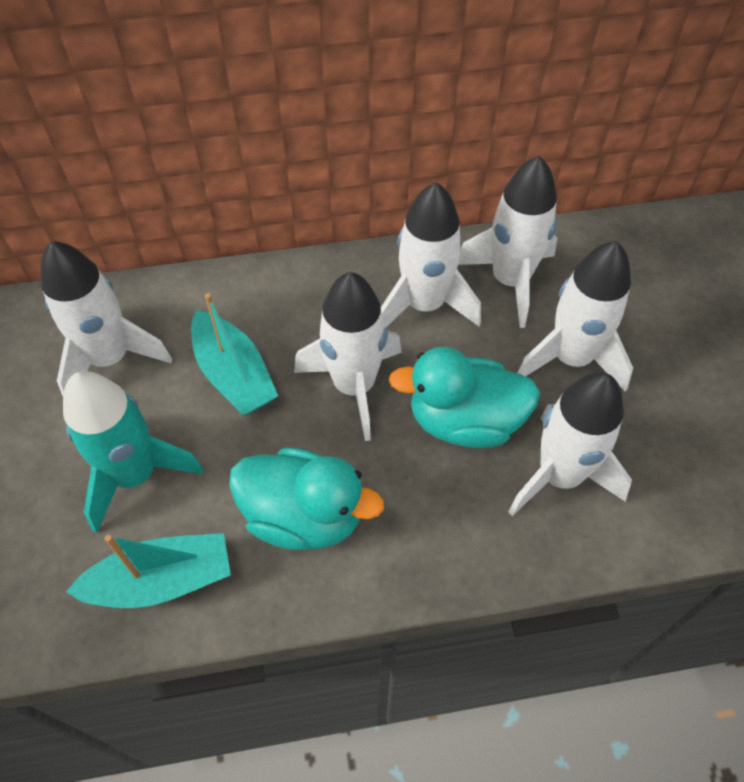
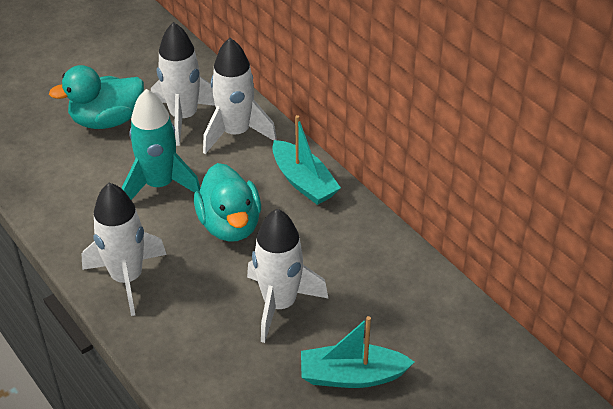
white rocket: 6 -> 4

